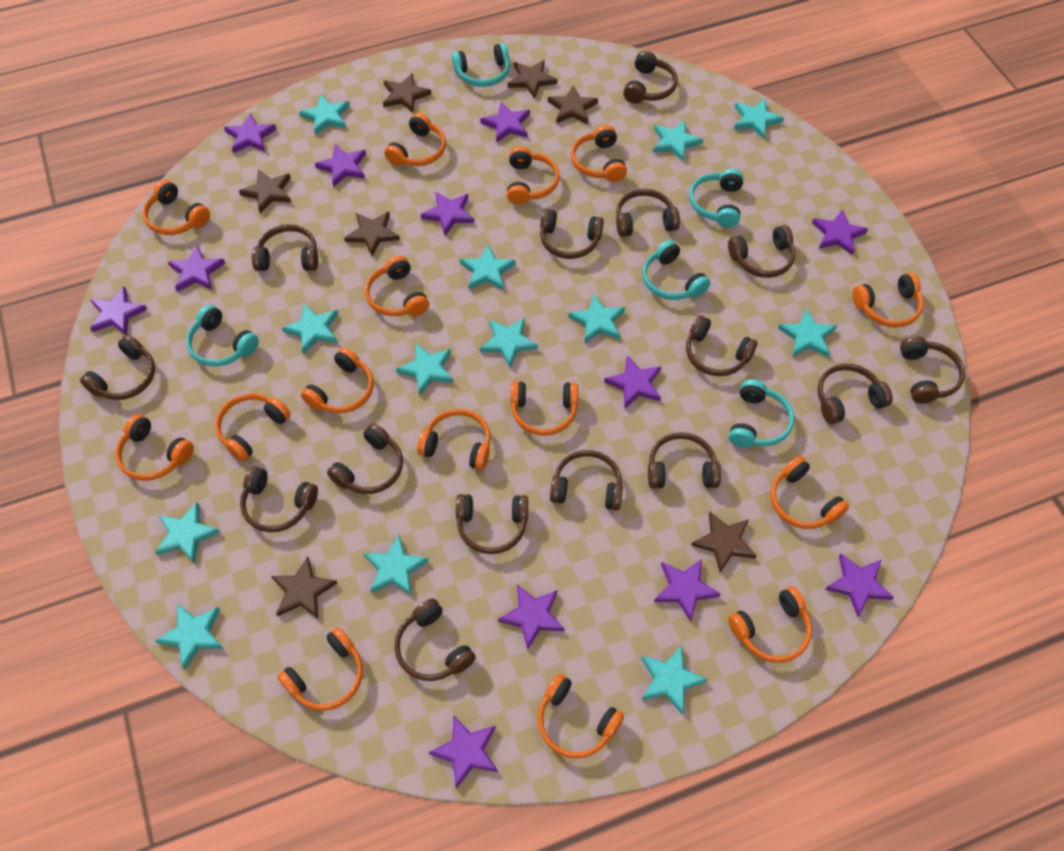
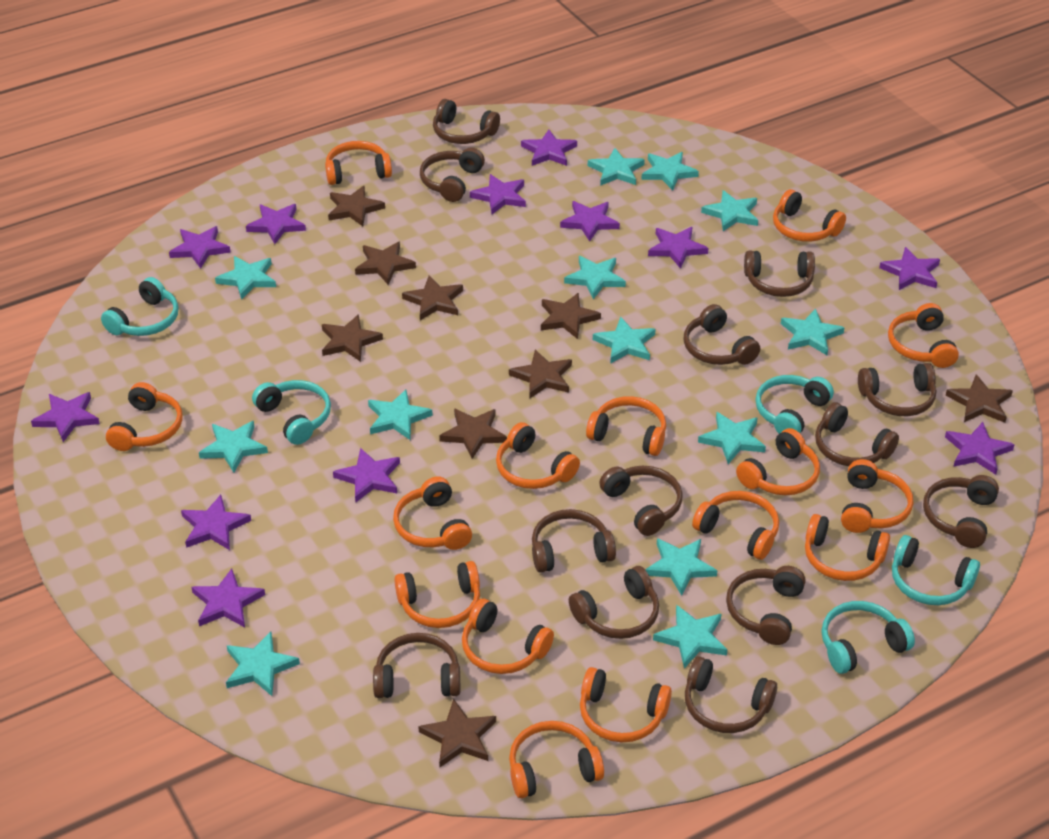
brown headphones: 15 -> 13
brown star: 7 -> 9

